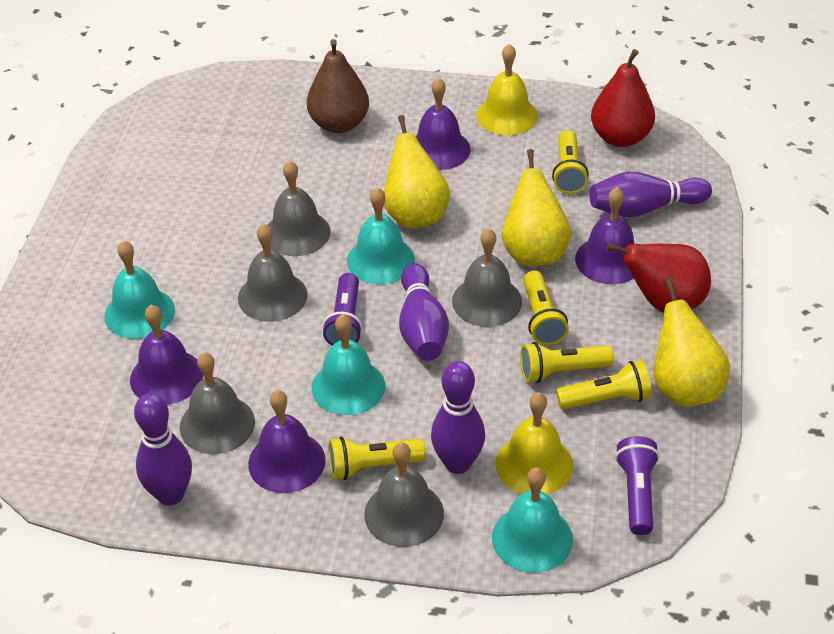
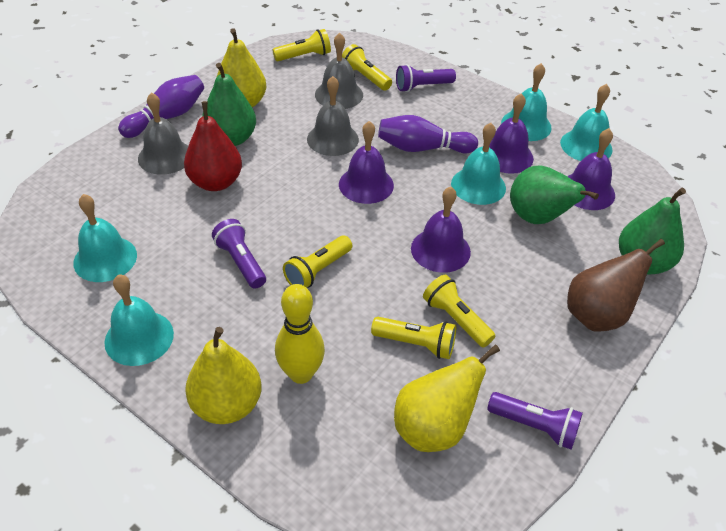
green pear: 0 -> 3
grey bell: 5 -> 3
purple bowling pin: 4 -> 2
purple flashlight: 2 -> 3
red pear: 2 -> 1
turquoise bell: 4 -> 5
yellow bell: 2 -> 0
yellow bowling pin: 0 -> 1

